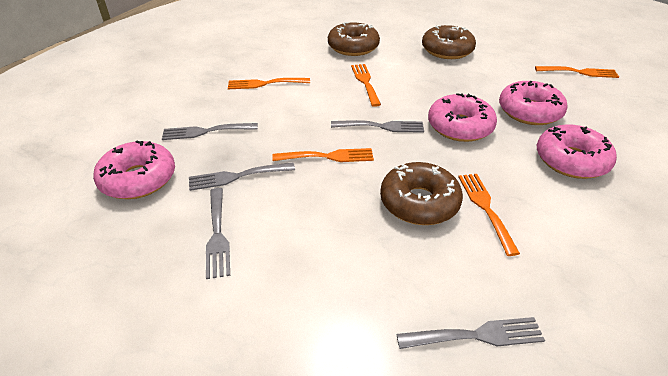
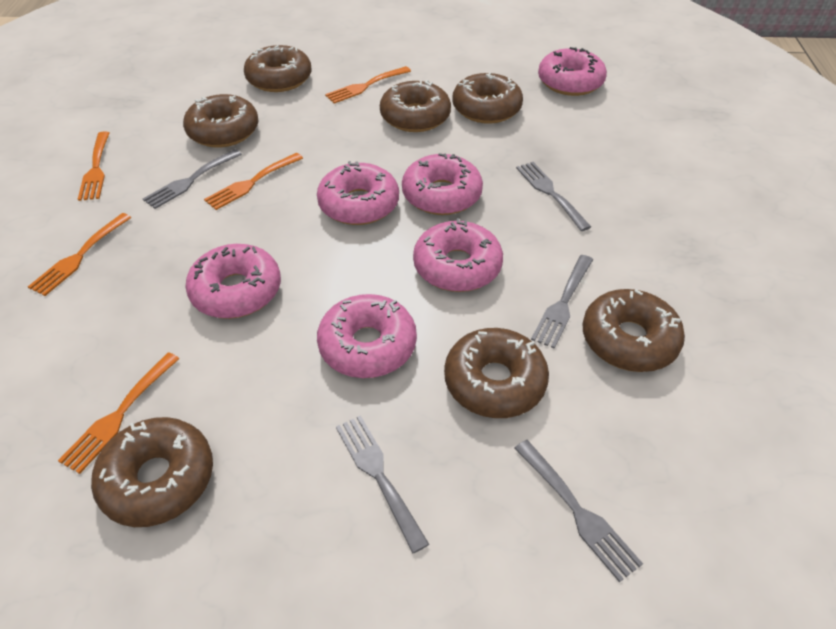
brown donut: 3 -> 7
pink donut: 4 -> 6

